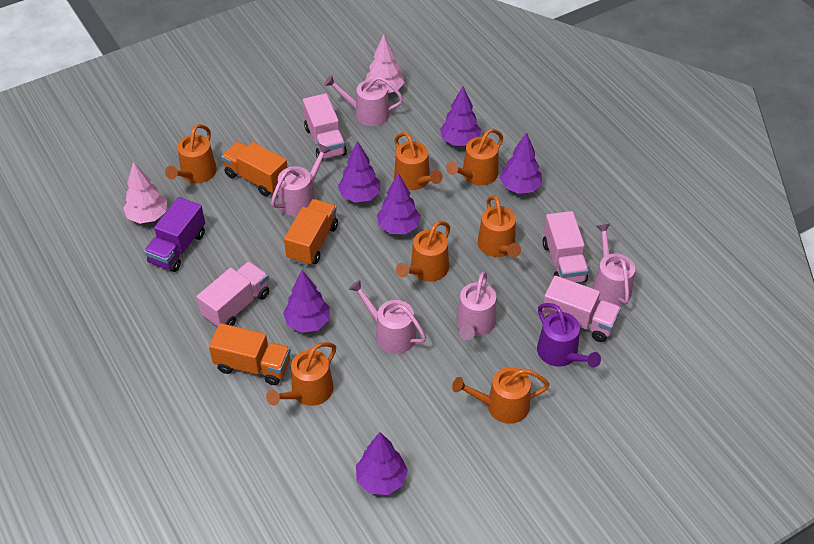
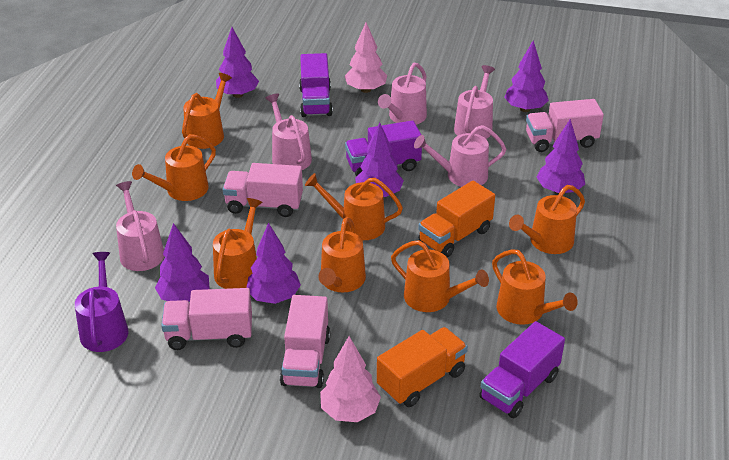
orange truck: 3 -> 2
orange watering can: 7 -> 8
purple truck: 1 -> 3

